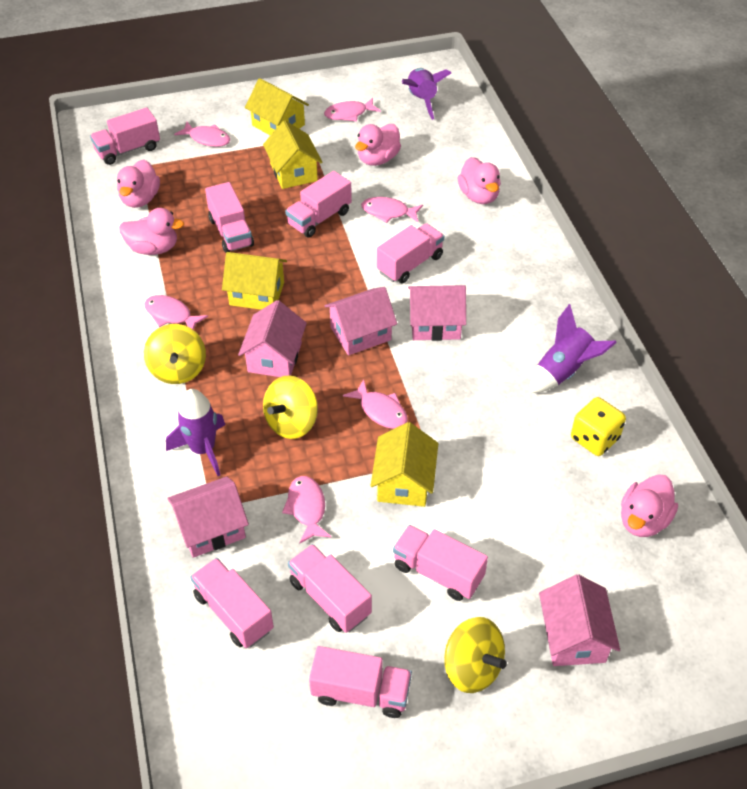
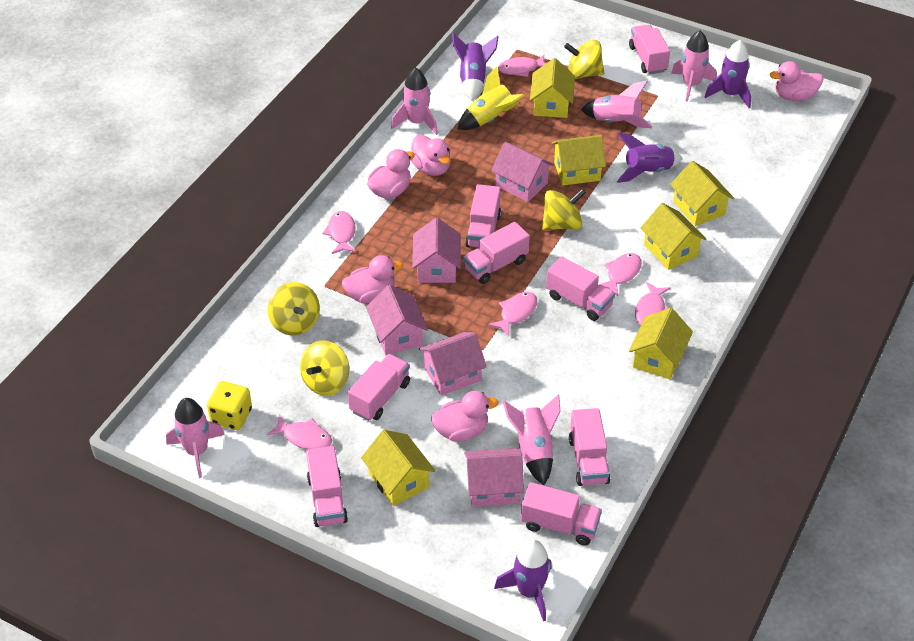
pink rocket: 0 -> 5
purple rocket: 3 -> 4
yellow house: 4 -> 6
yellow rocket: 0 -> 1
yellow spinning top: 3 -> 4

